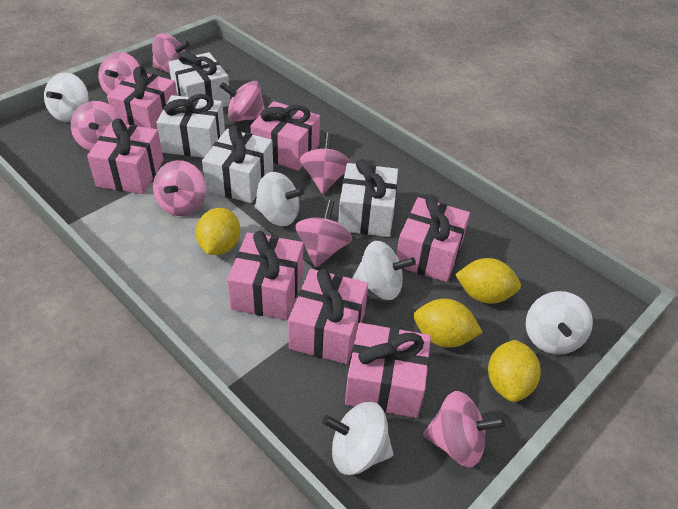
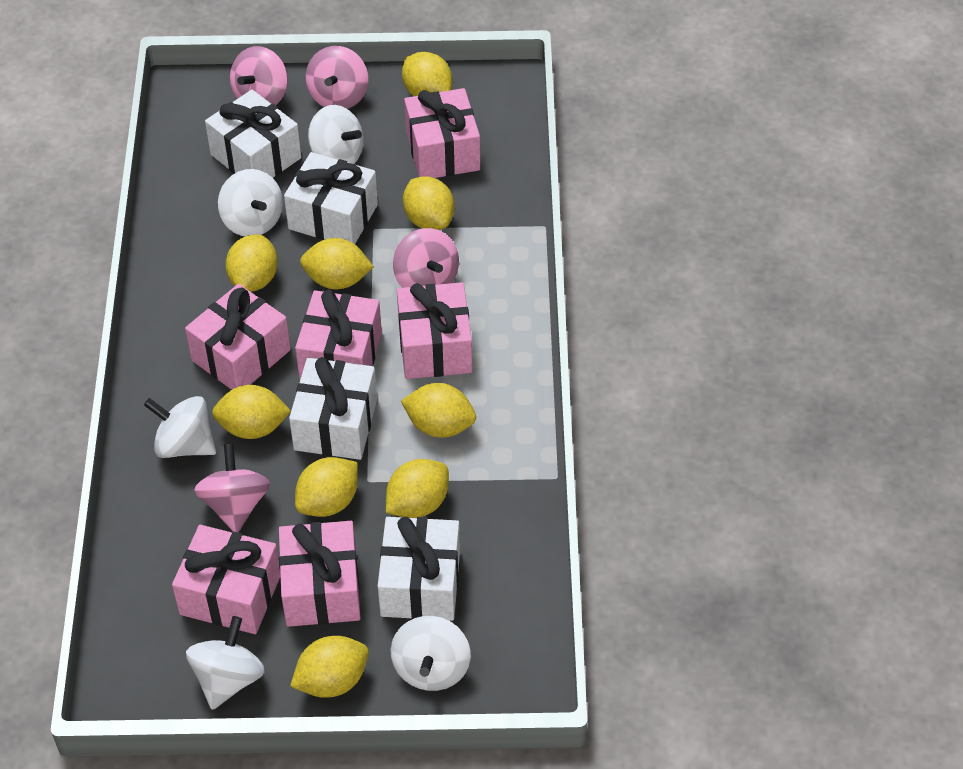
pink gift: 7 -> 6
pink spinning top: 8 -> 4
yellow lemon: 4 -> 9

